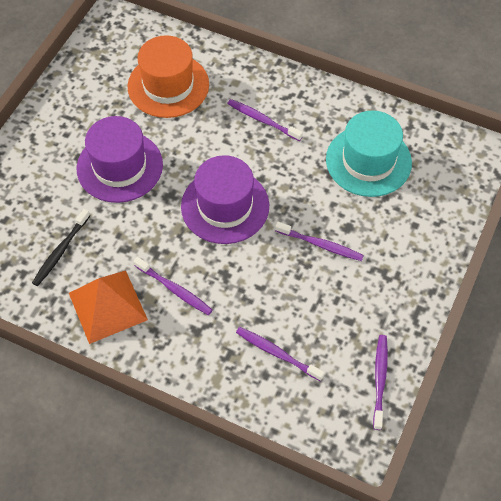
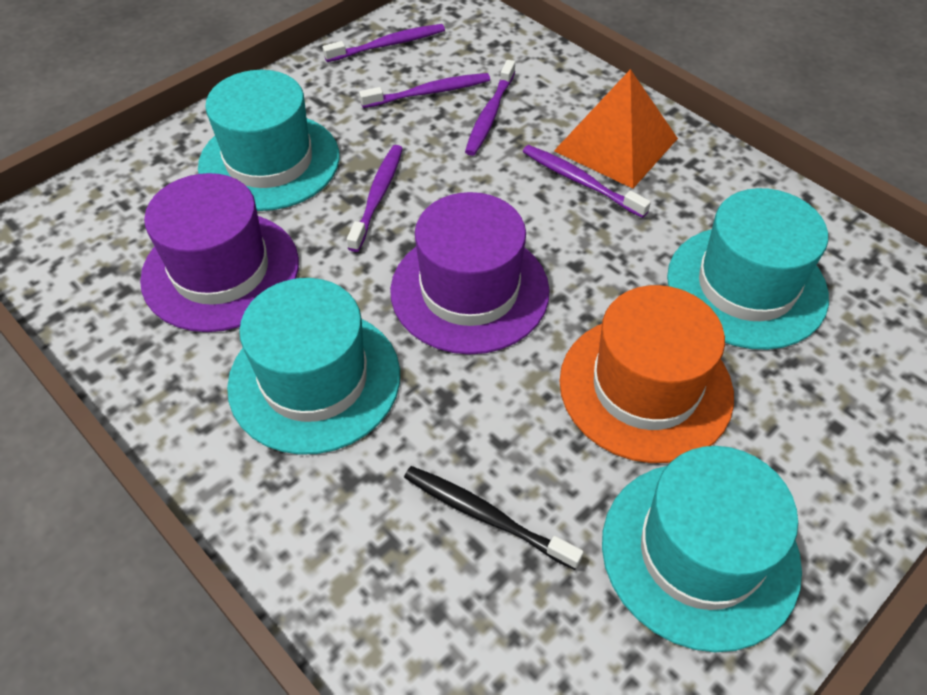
turquoise hat: 1 -> 4

